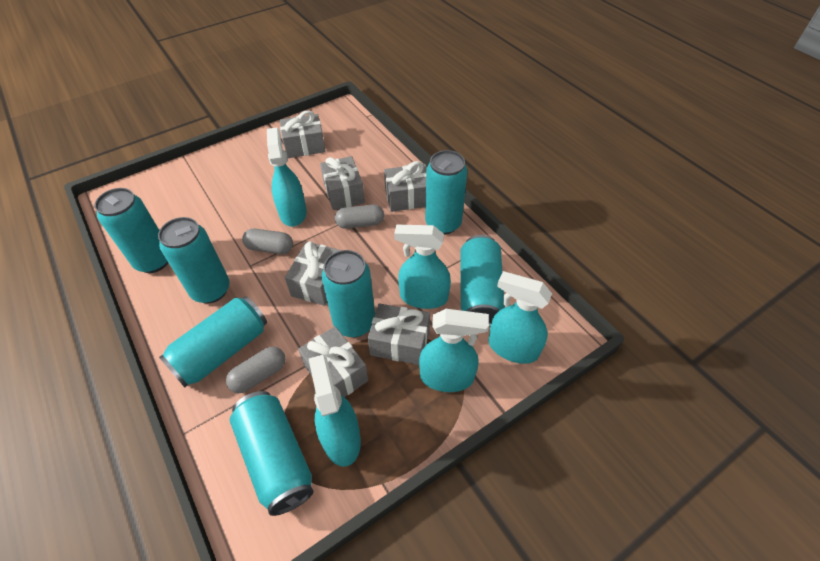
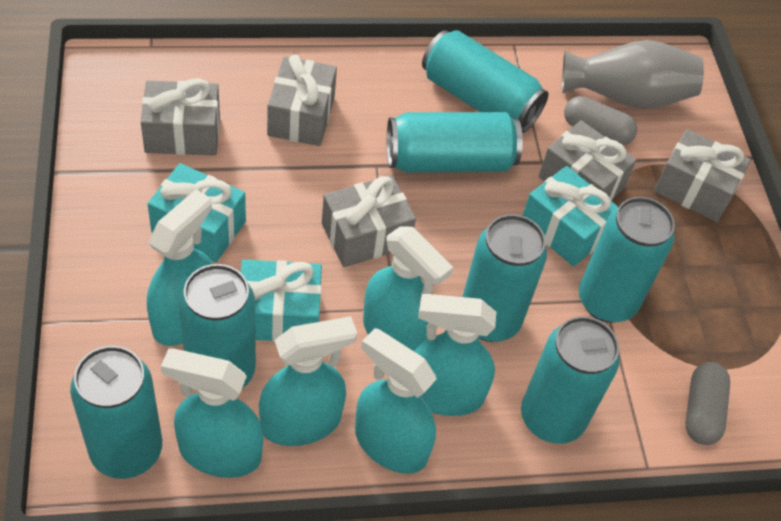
grey capsule: 3 -> 2
grey gift: 6 -> 5
grey vase: 0 -> 1
turquoise gift: 0 -> 3
turquoise spray bottle: 5 -> 6

